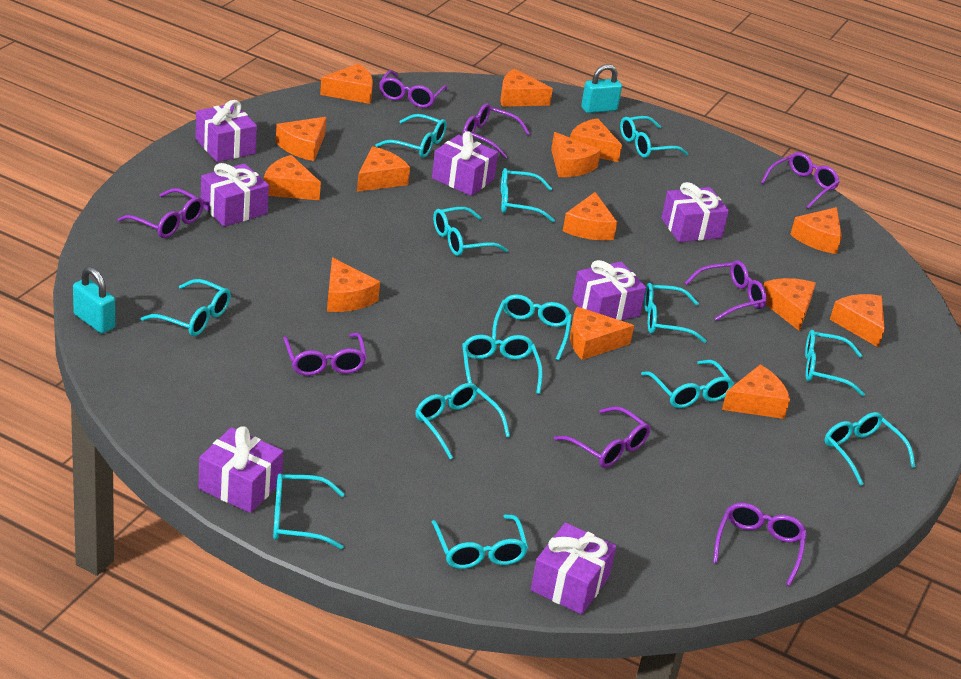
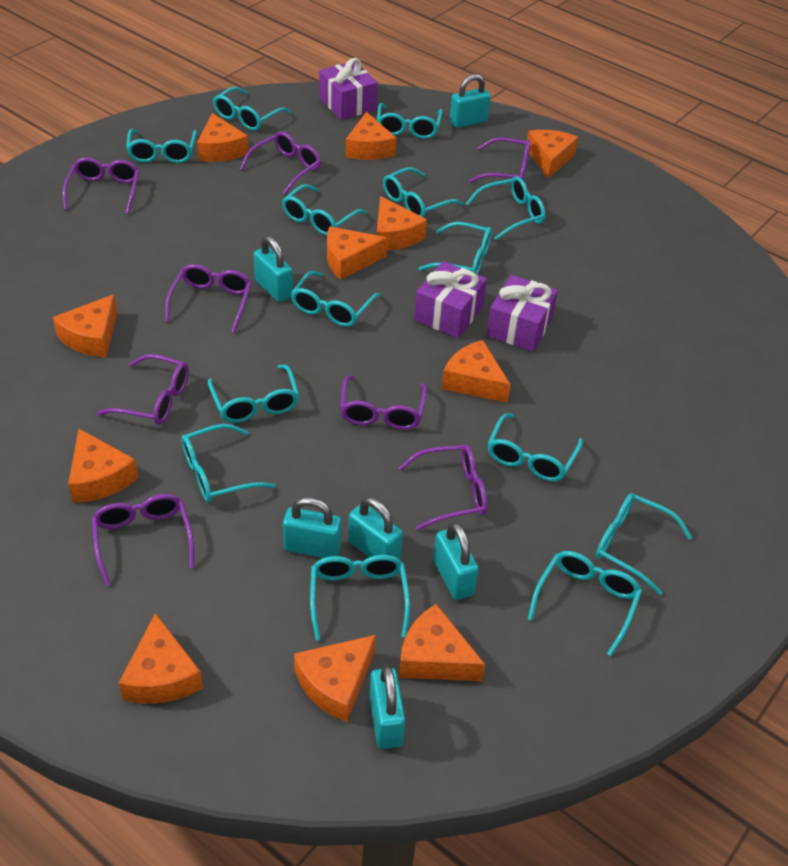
orange cheese: 14 -> 11
purple gift: 7 -> 3
turquoise padlock: 2 -> 6

